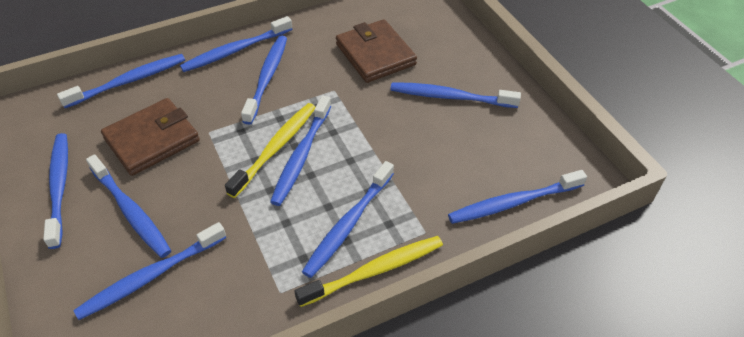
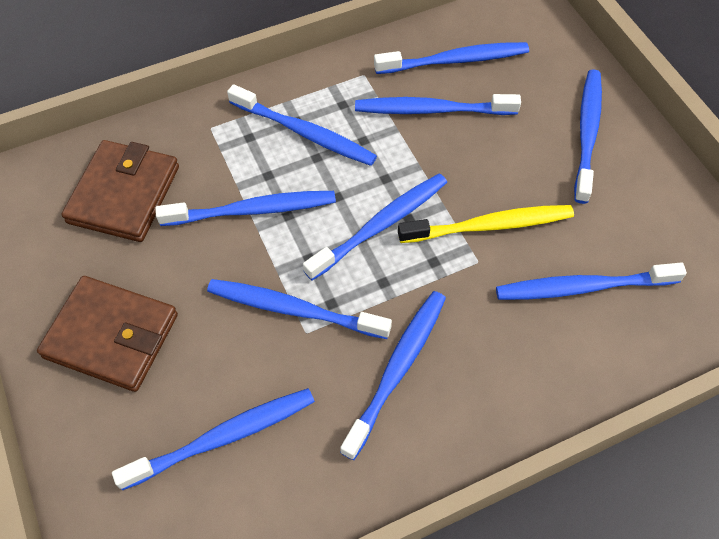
yellow toothbrush: 2 -> 1

